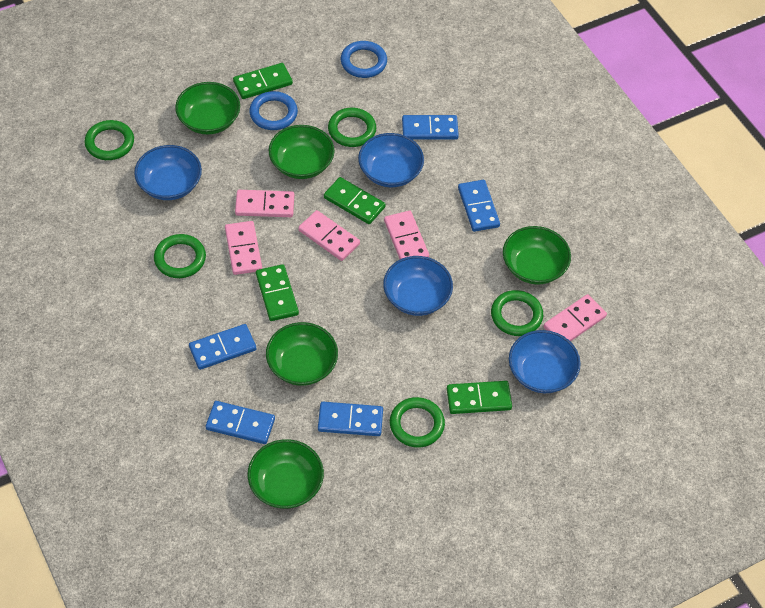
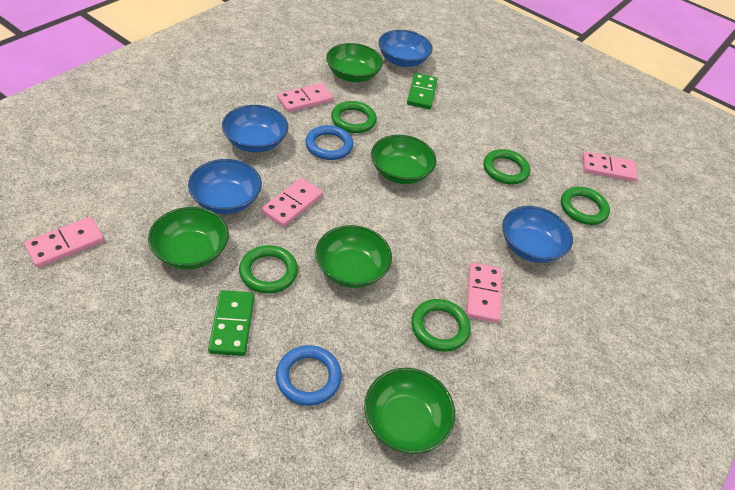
blue domino: 5 -> 0
green domino: 4 -> 2

